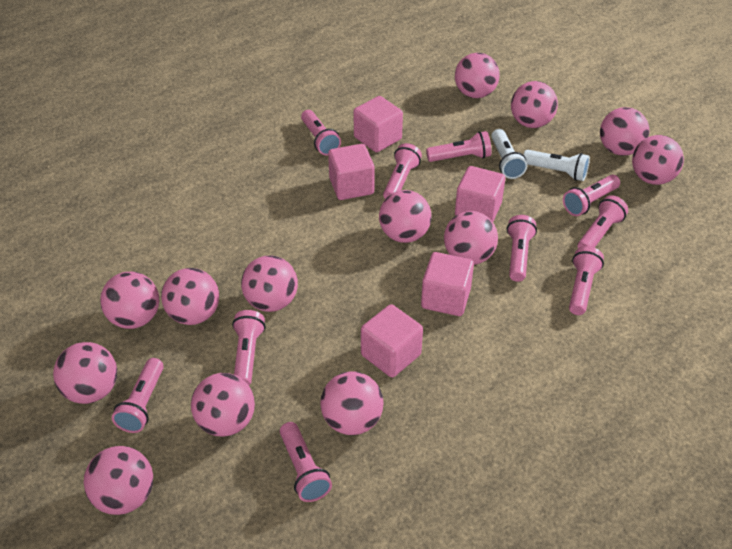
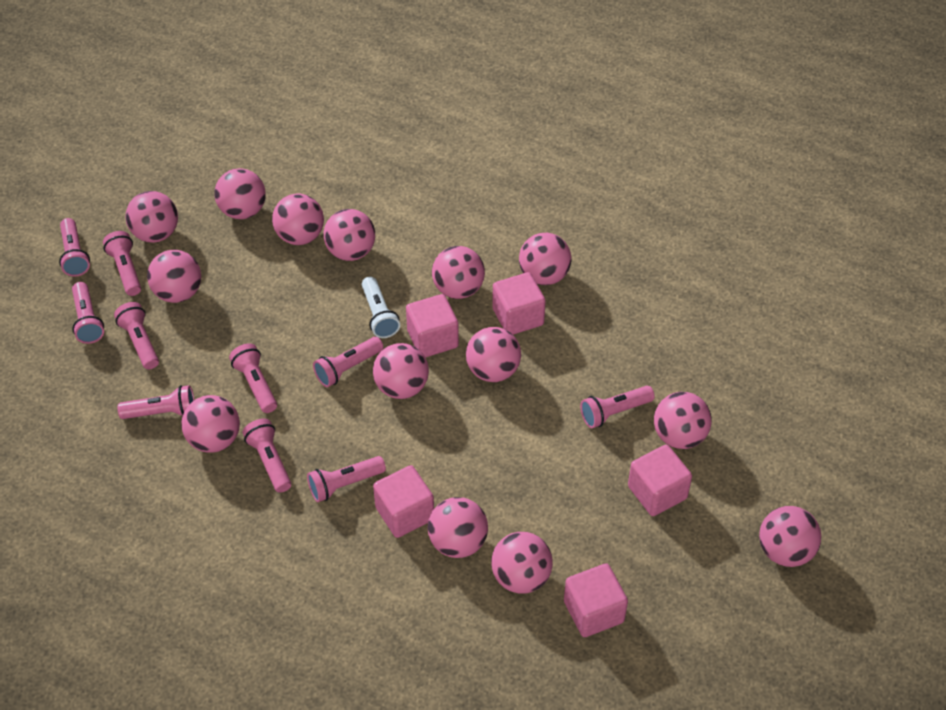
pink ball: 13 -> 14
white flashlight: 2 -> 1

